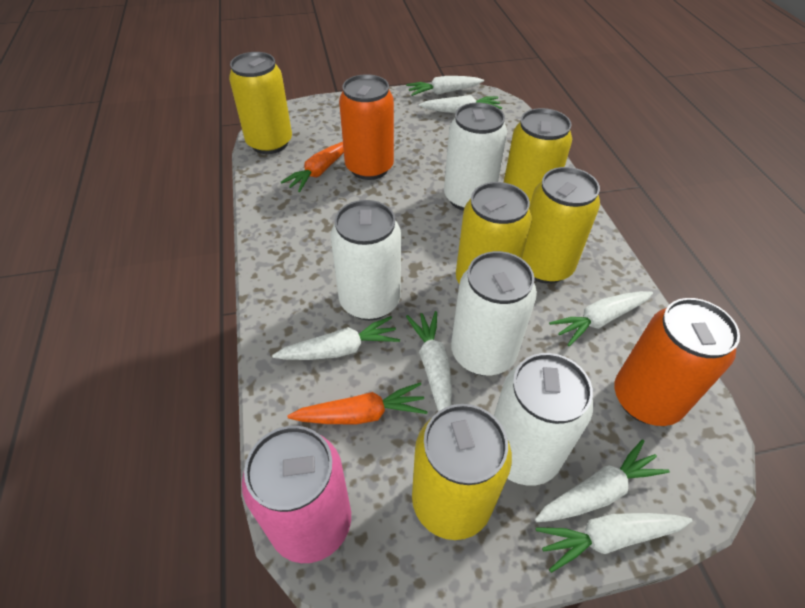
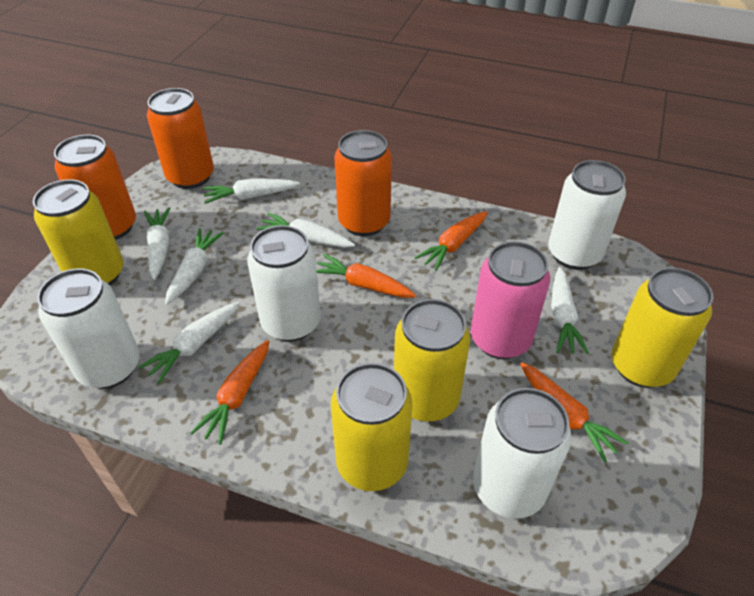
orange can: 2 -> 3
orange carrot: 2 -> 4
white carrot: 7 -> 6
yellow can: 5 -> 4

